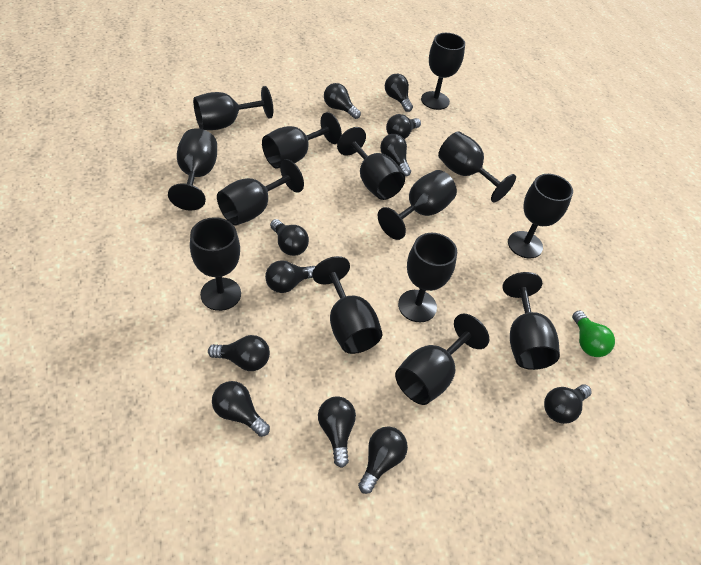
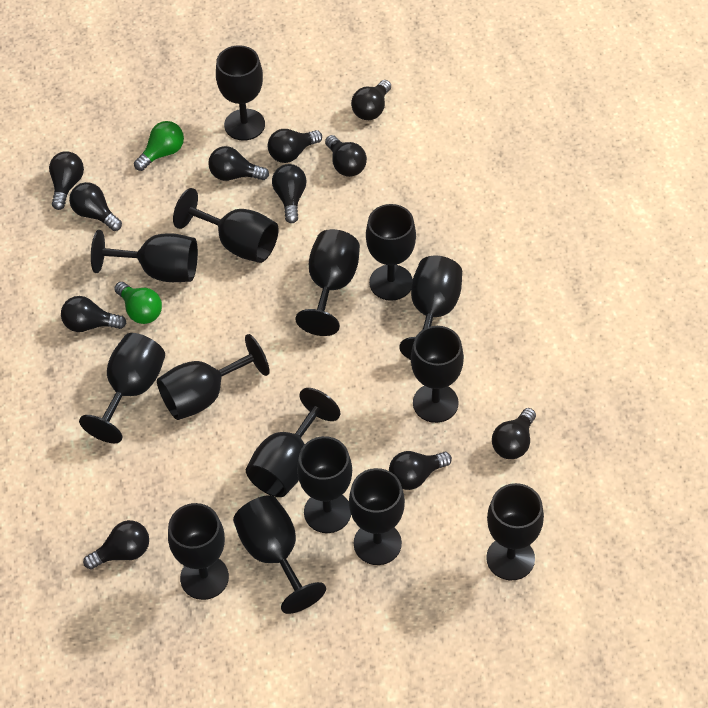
black goblet: 14 -> 15
green light bulb: 1 -> 2

